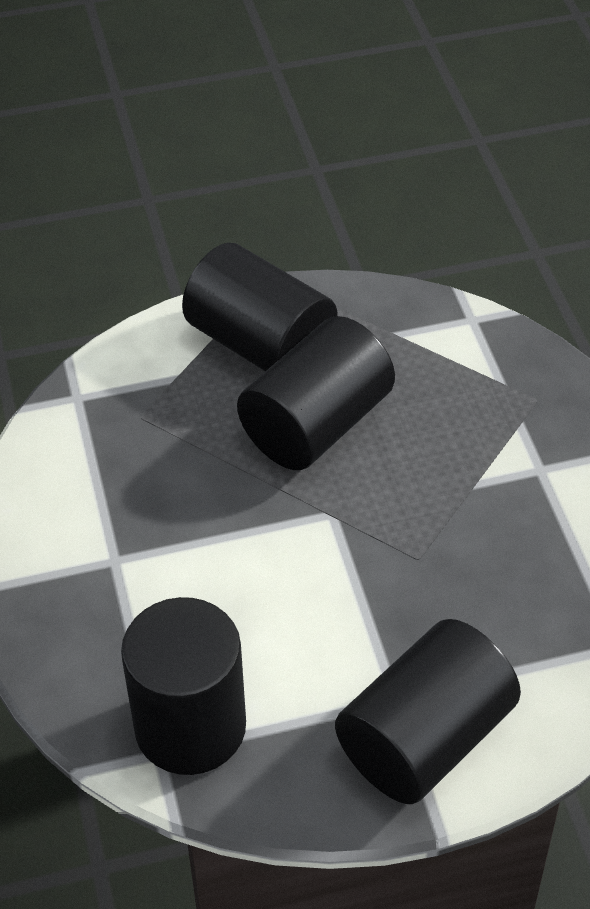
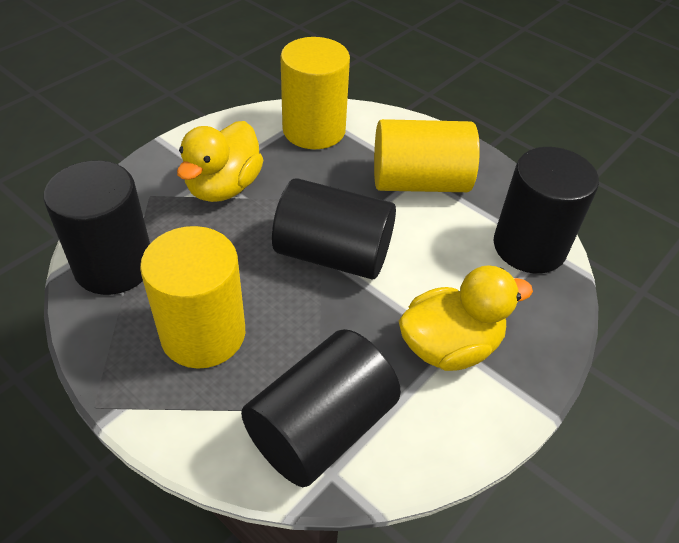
yellow cylinder: 0 -> 3
yellow duck: 0 -> 2

